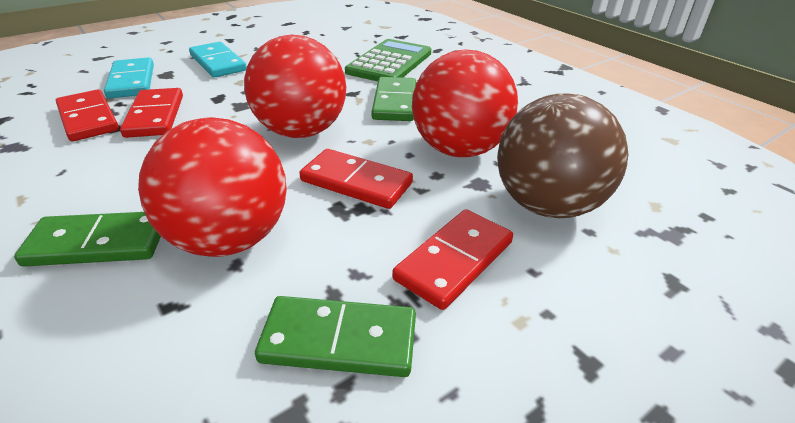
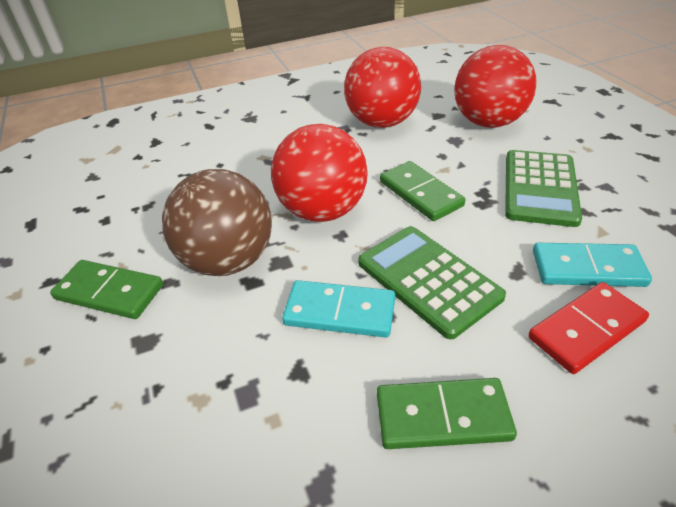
green calculator: 1 -> 2
red domino: 4 -> 1

